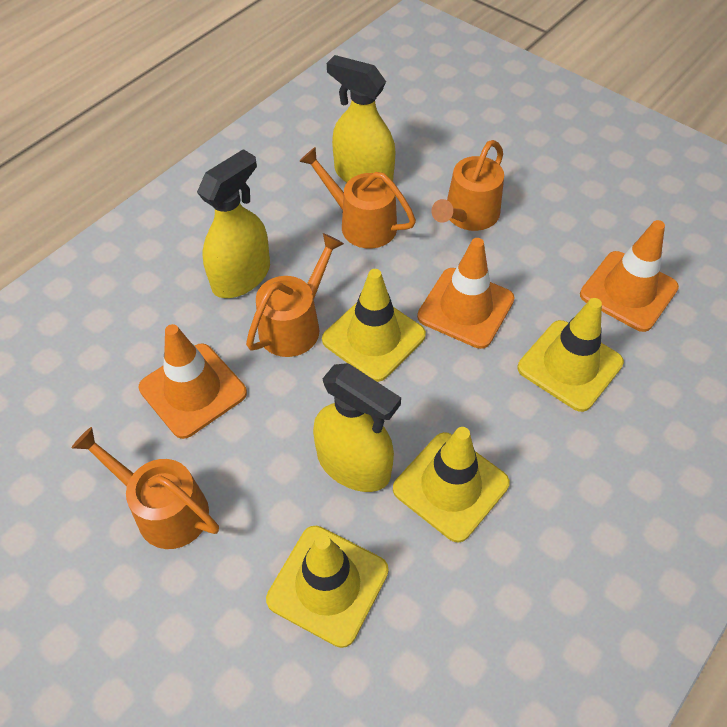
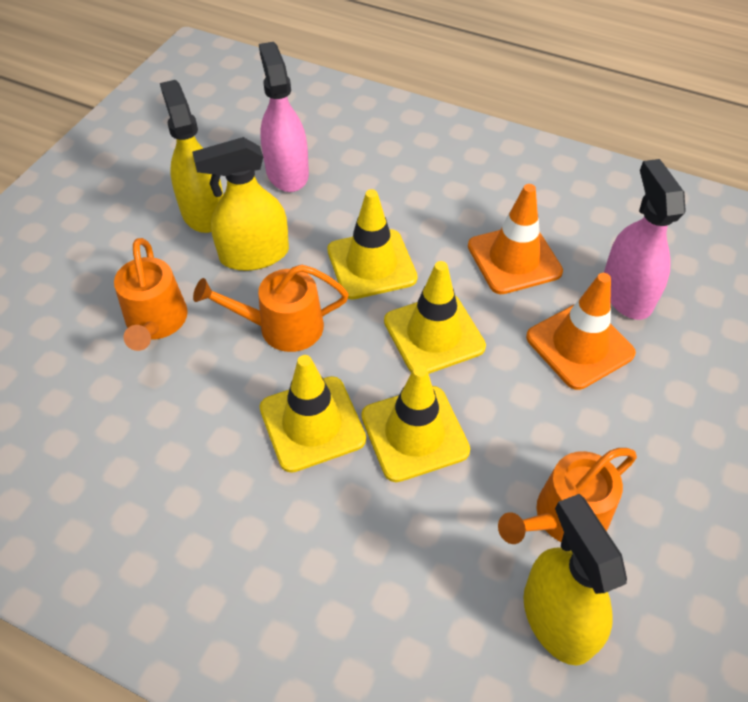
orange traffic cone: 3 -> 2
orange watering can: 4 -> 3
pink spray bottle: 0 -> 2

